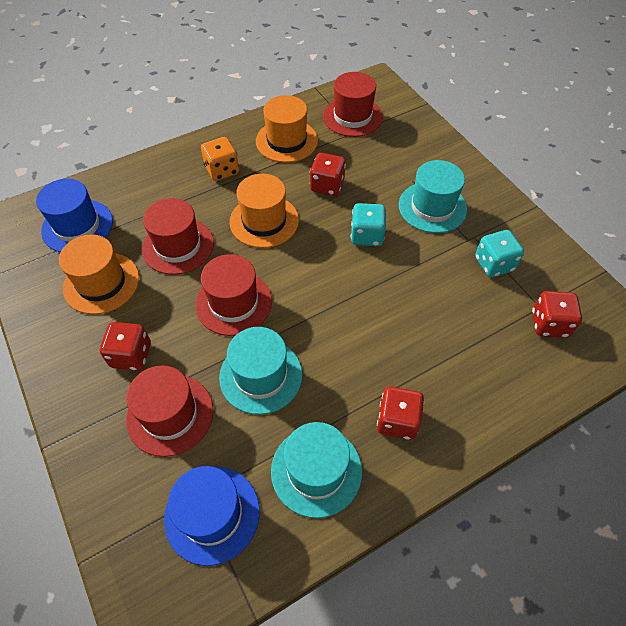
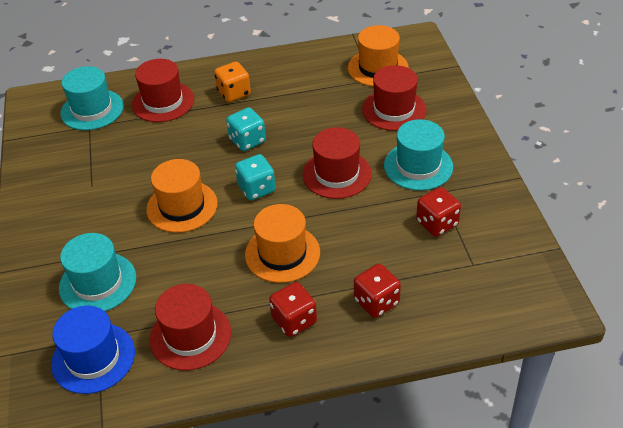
blue hat: 2 -> 1
red dice: 4 -> 3

